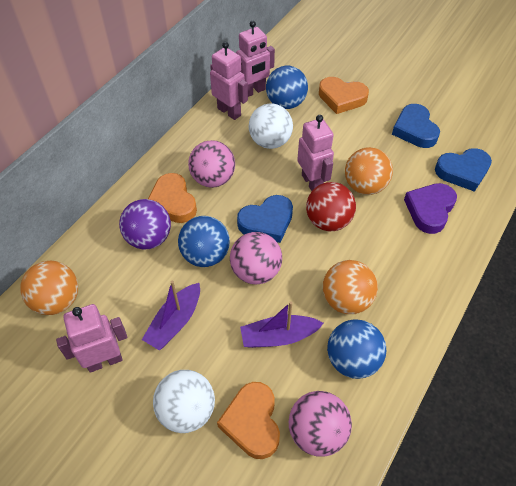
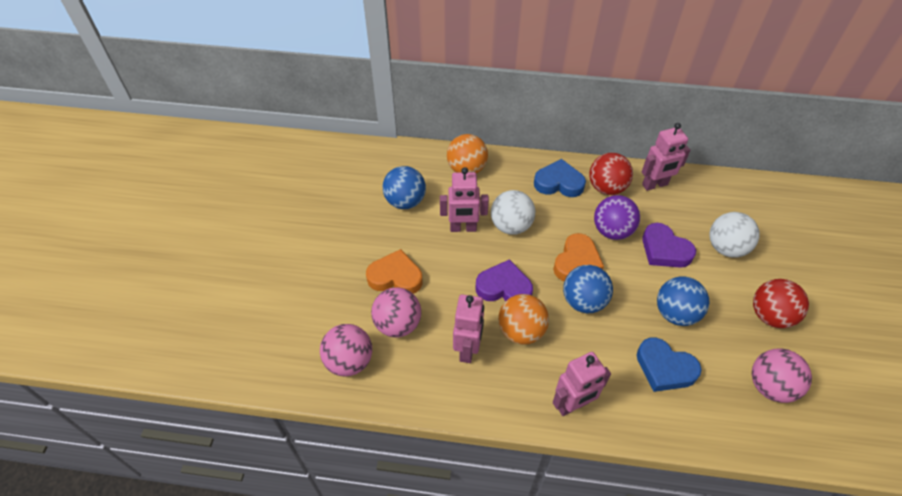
blue heart: 3 -> 2
orange ball: 3 -> 2
orange heart: 3 -> 2
purple boat: 2 -> 0
purple heart: 1 -> 2
red ball: 1 -> 2

